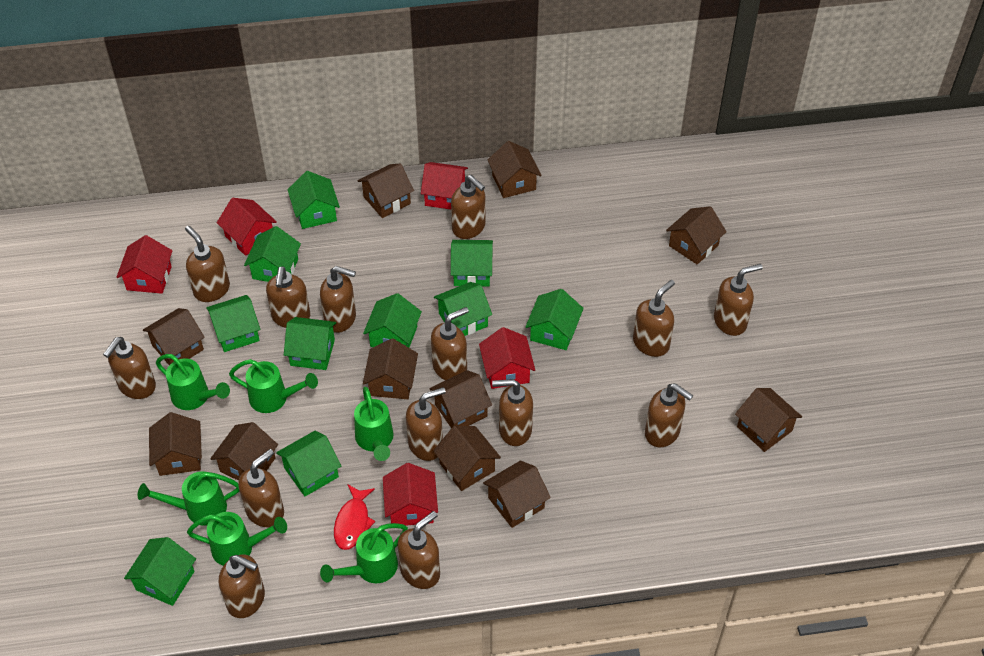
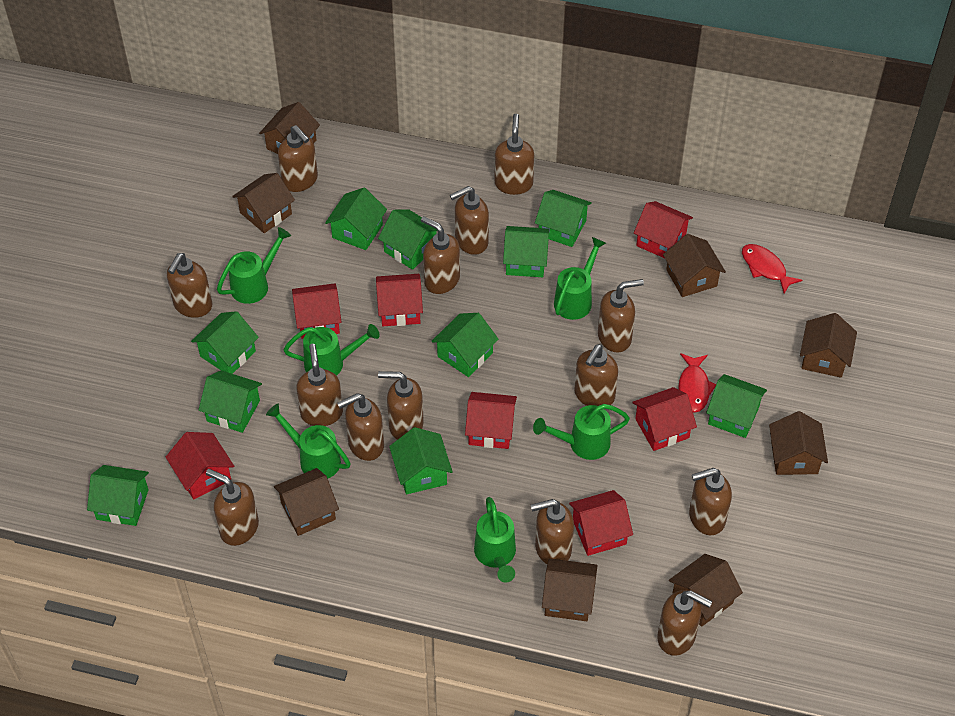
brown house: 11 -> 8
red fish: 1 -> 2
red house: 5 -> 7

